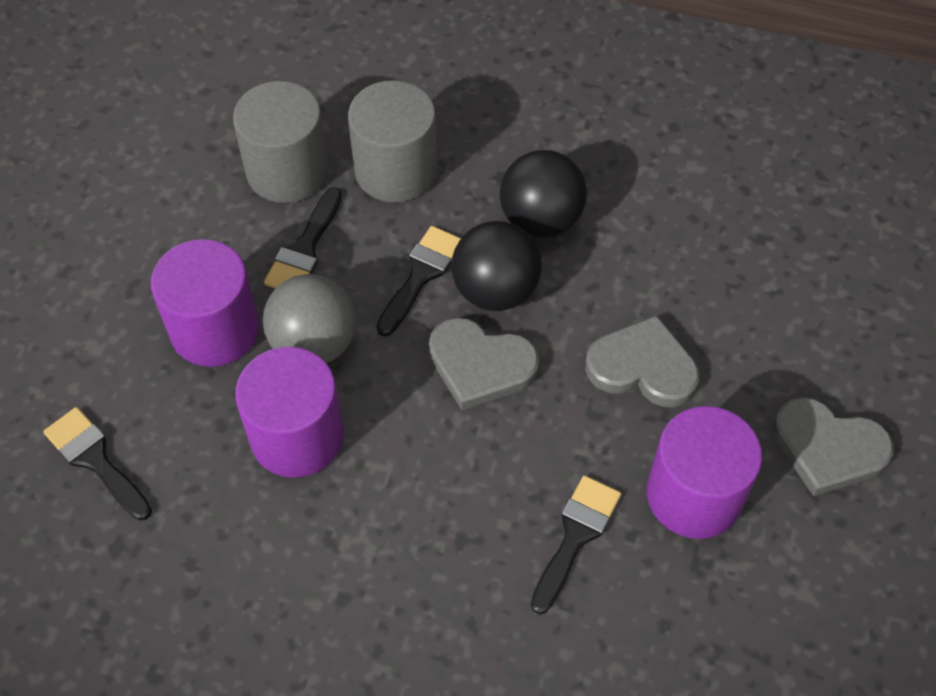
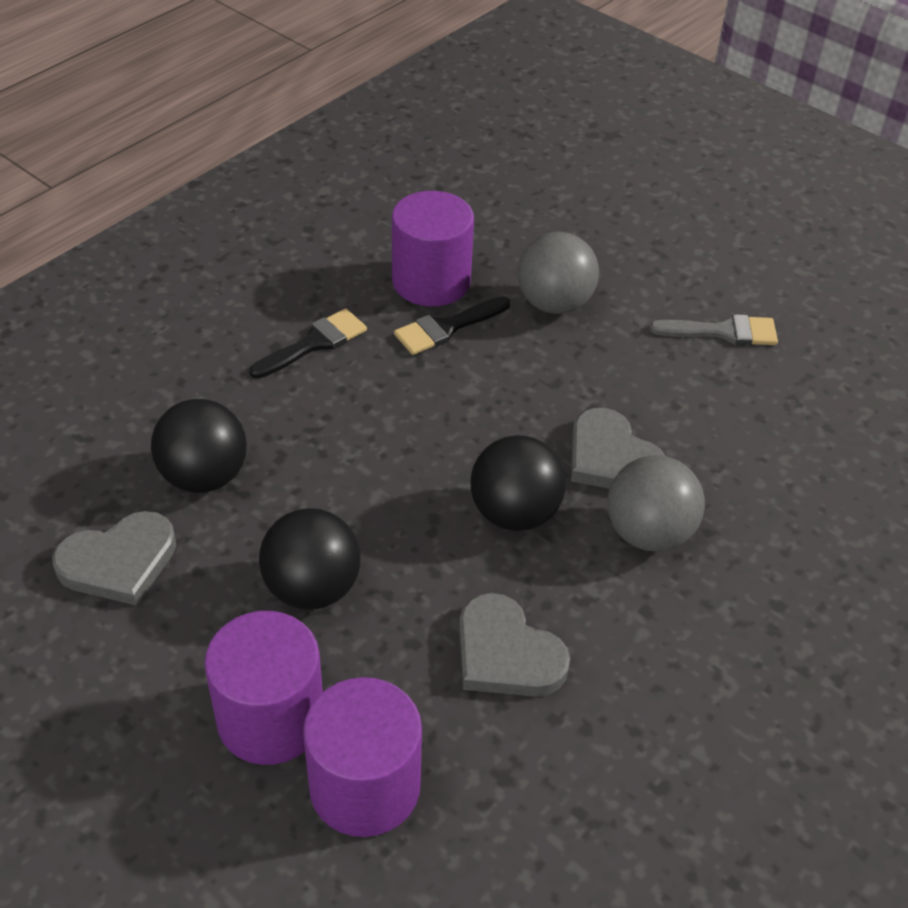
black ball: 2 -> 3
black brush: 4 -> 2
grey ball: 1 -> 2
grey brush: 0 -> 1
grey cylinder: 2 -> 0

